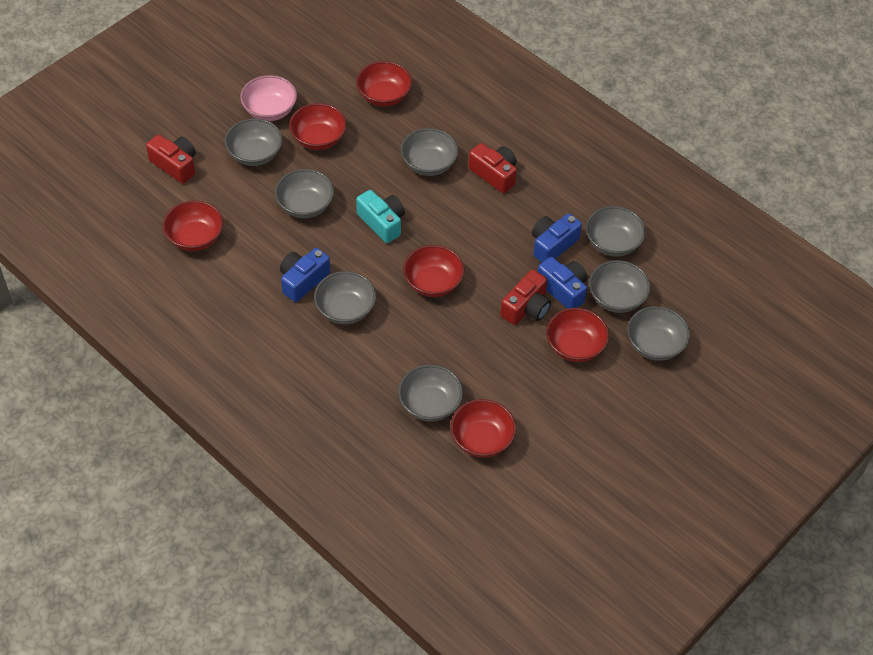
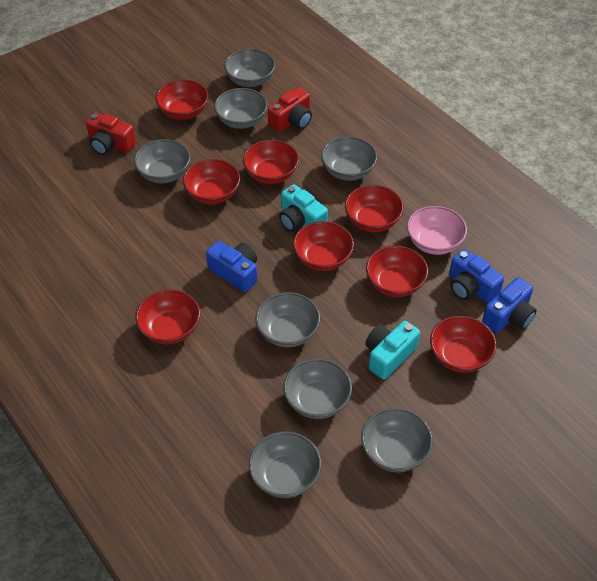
red bowl: 6 -> 8
red camera: 3 -> 2
turquoise camera: 1 -> 2

